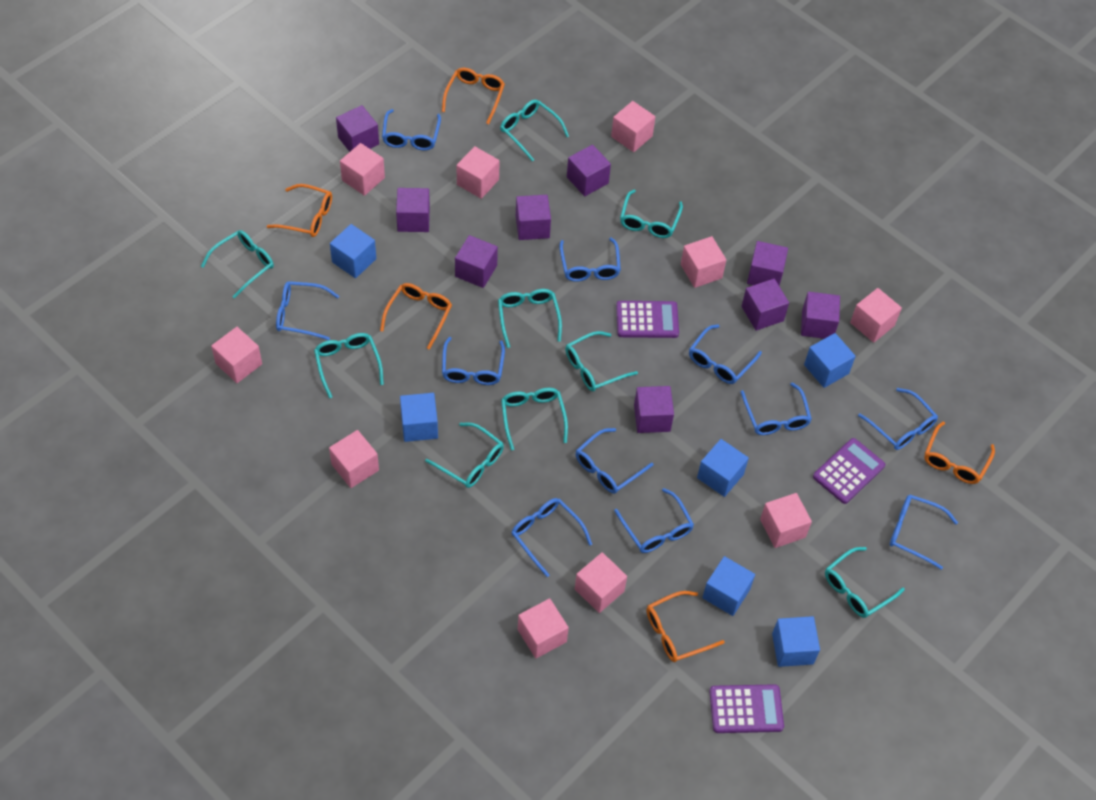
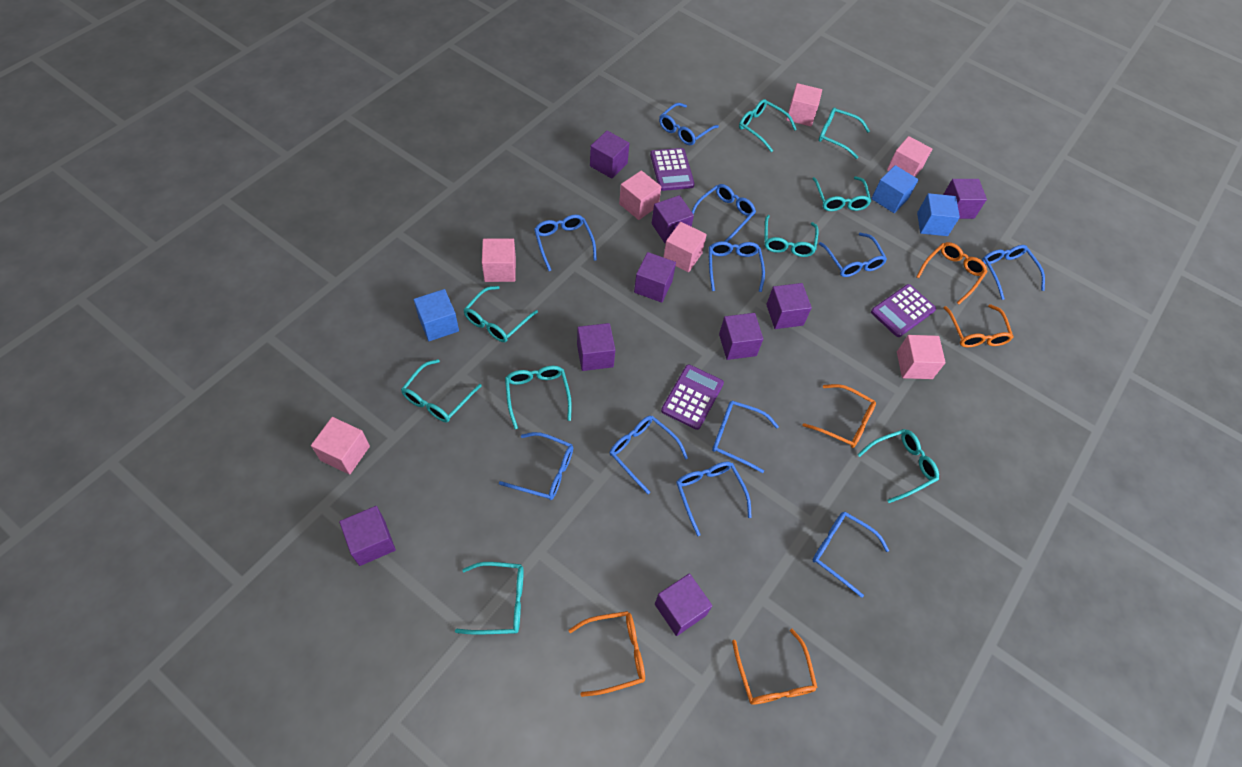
blue cube: 6 -> 3
pink cube: 10 -> 7

